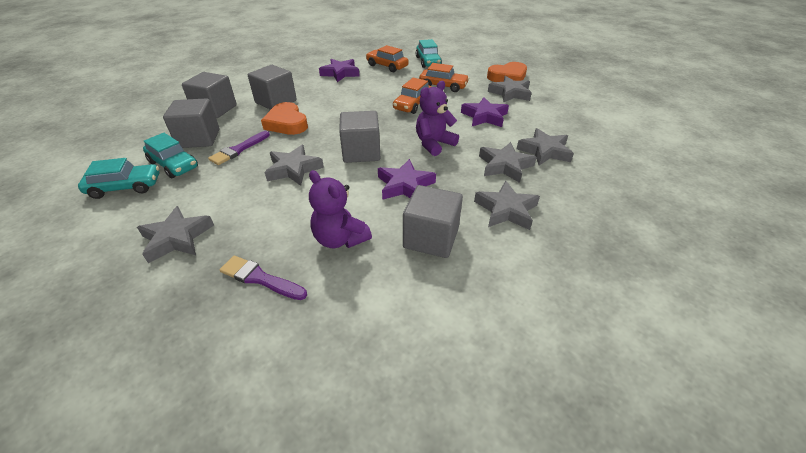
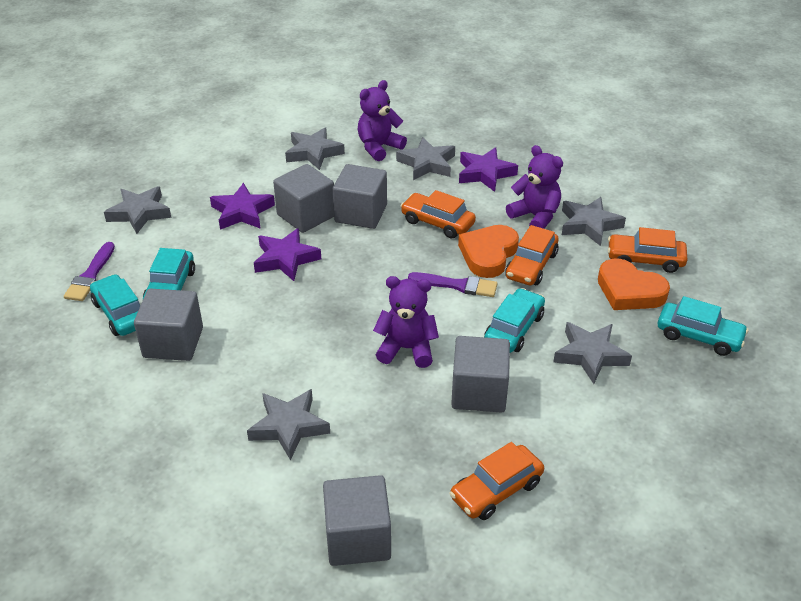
orange car: 3 -> 4
purple teddy bear: 2 -> 3
turquoise car: 3 -> 4

